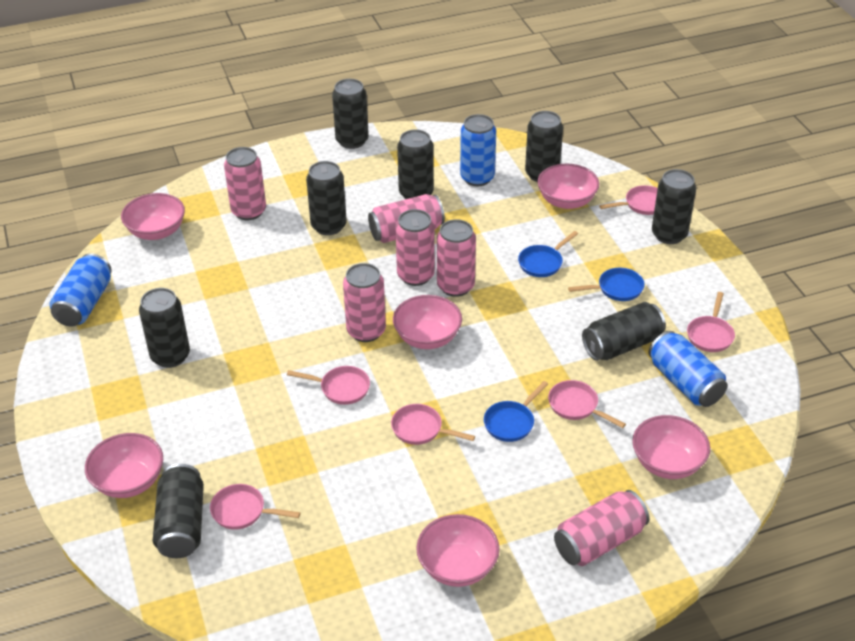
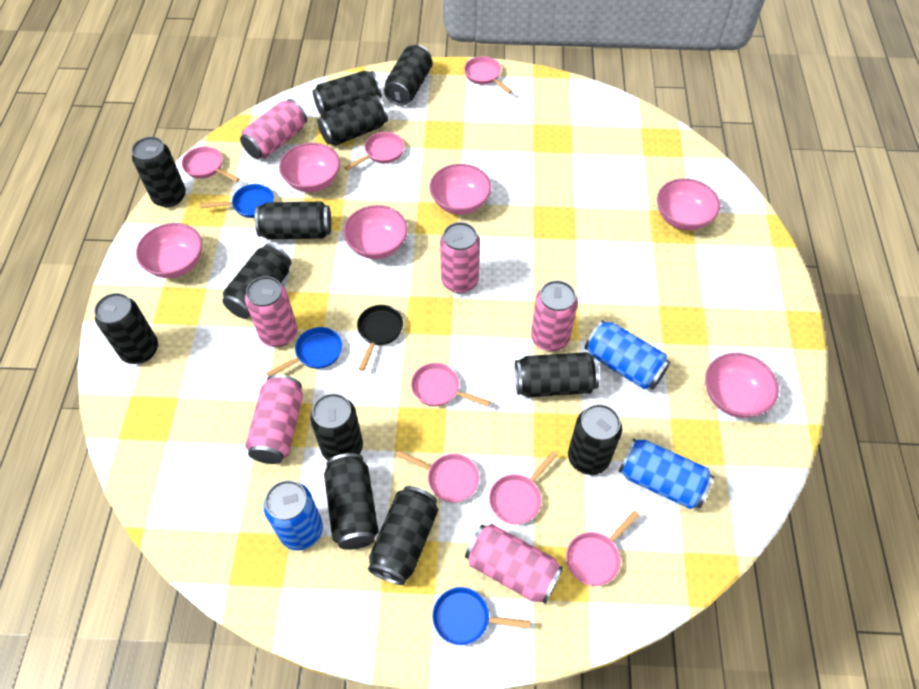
black can: 8 -> 12
black pan: 0 -> 1
pink pan: 6 -> 7

